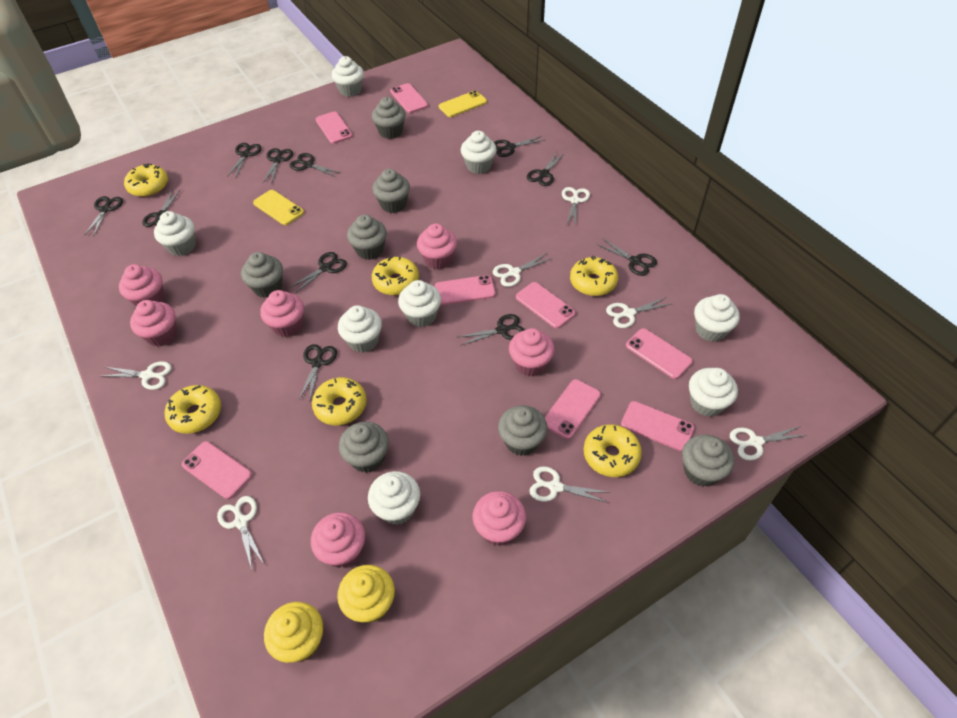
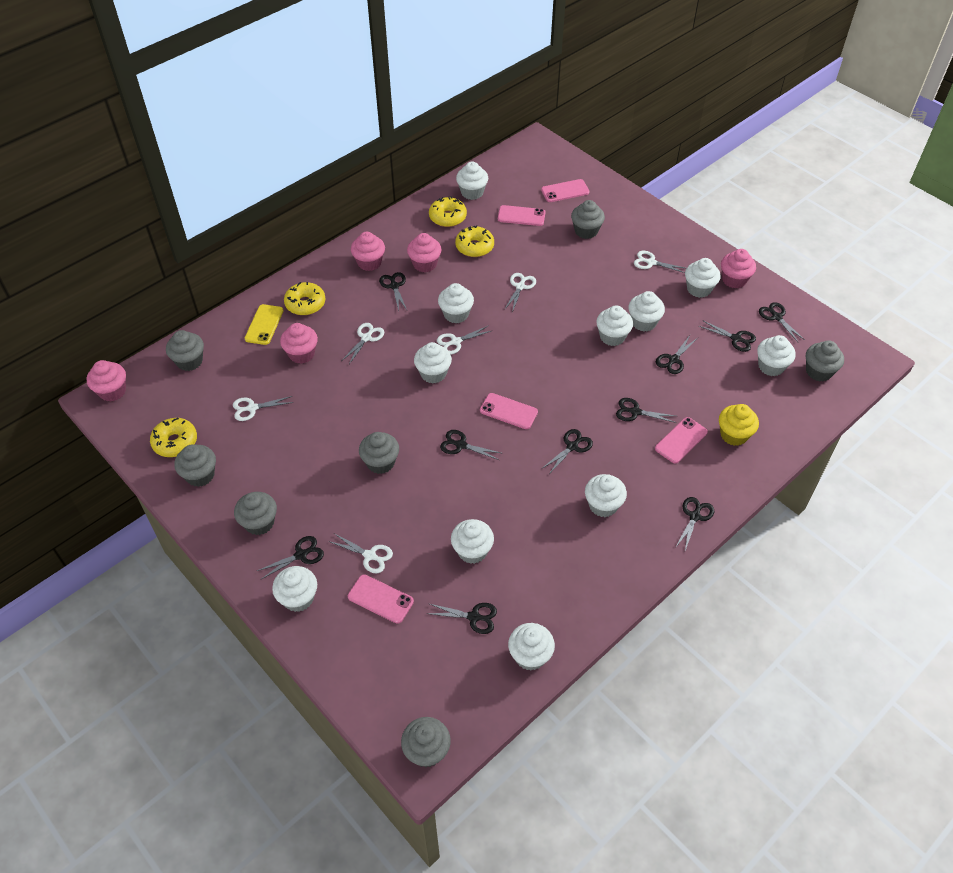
black scissors: 11 -> 10
pink cupcake: 7 -> 5
pink phone: 8 -> 5
white cupcake: 8 -> 11
white scissors: 7 -> 6
yellow cupcake: 2 -> 1
yellow donut: 6 -> 4
yellow phone: 2 -> 1

